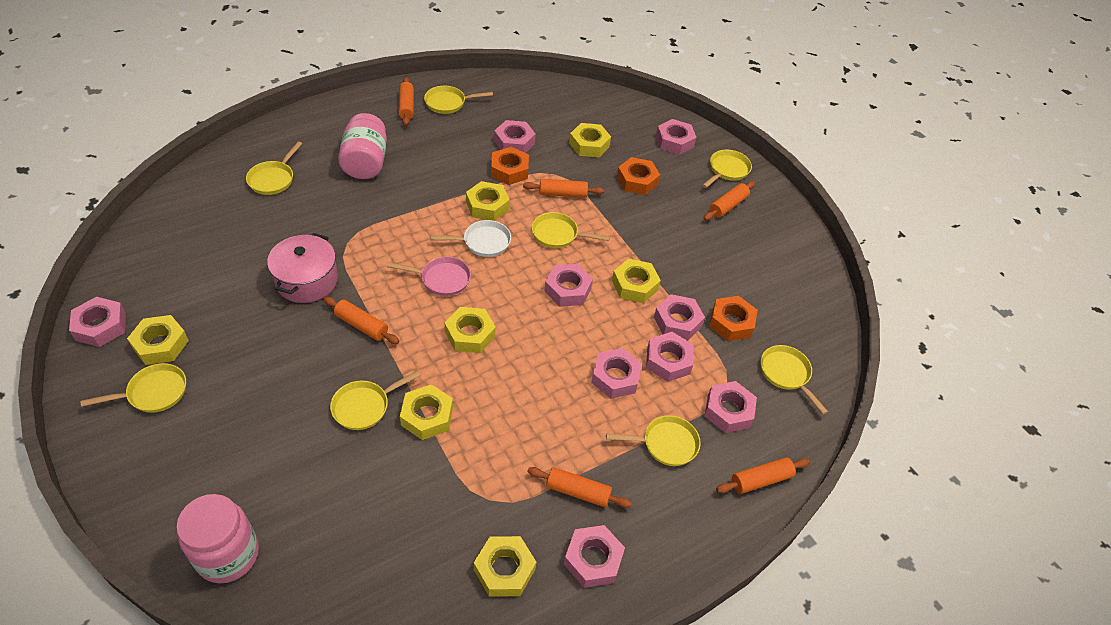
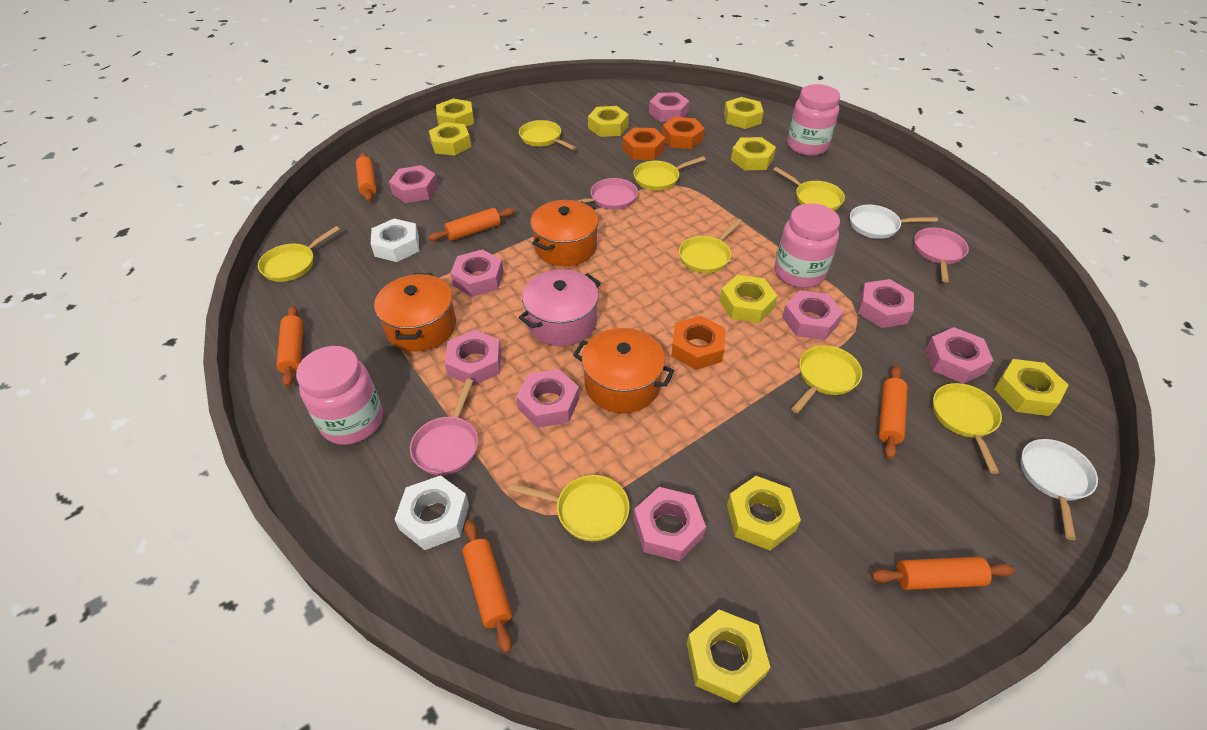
orange pot: 0 -> 3
pink jar: 2 -> 3
pink pan: 1 -> 3
white nut: 0 -> 2
white pan: 1 -> 2
yellow nut: 7 -> 9

